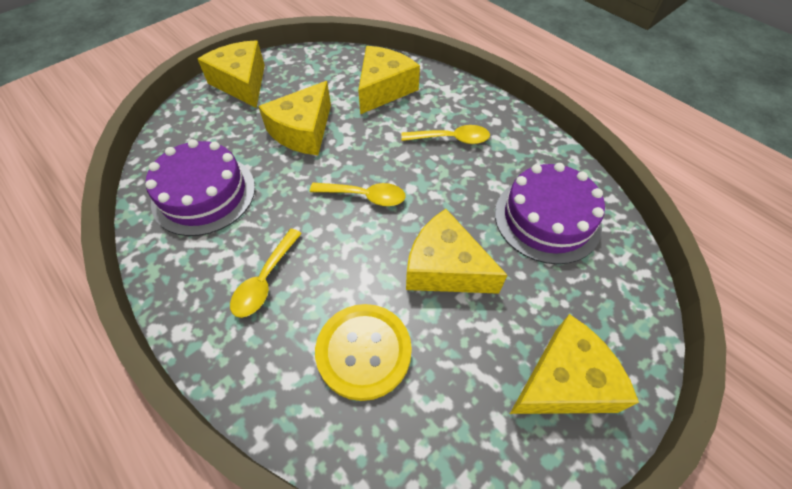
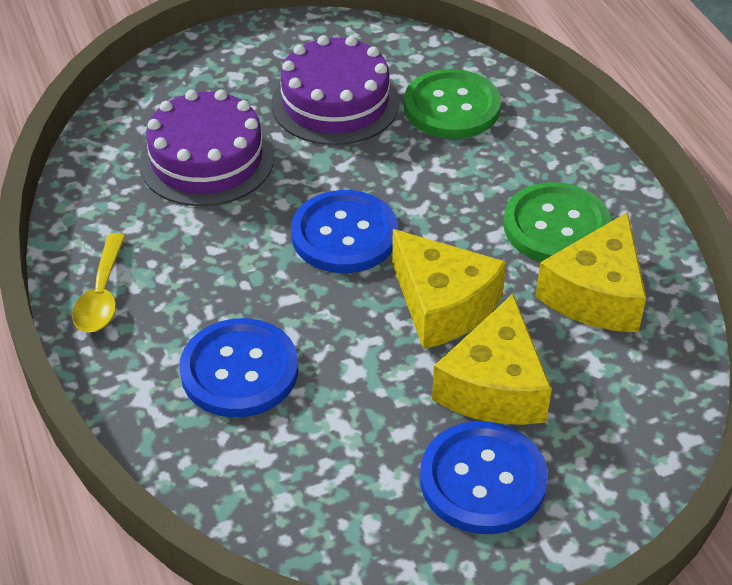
blue button: 0 -> 3
green button: 0 -> 2
yellow button: 1 -> 0
yellow cheese: 5 -> 3
yellow spoon: 3 -> 1

